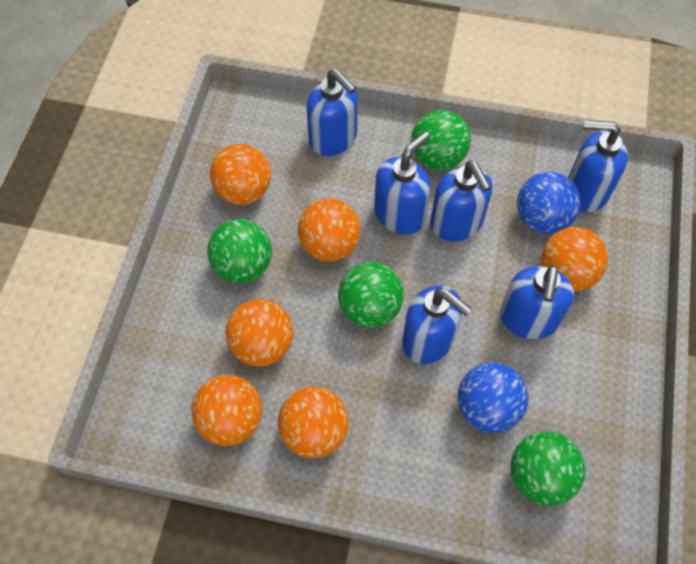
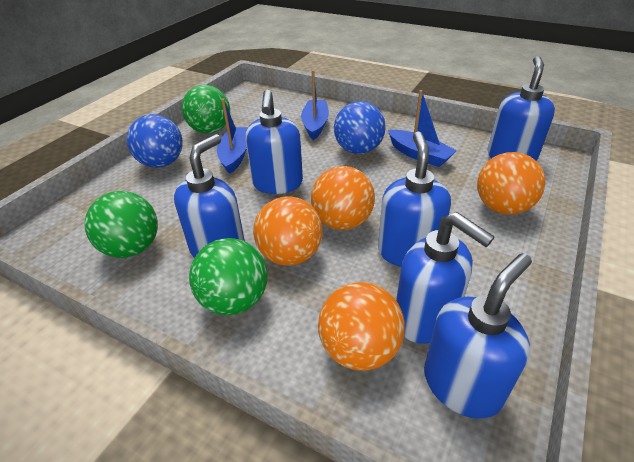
blue boat: 0 -> 3
green ball: 4 -> 3
orange ball: 6 -> 4

